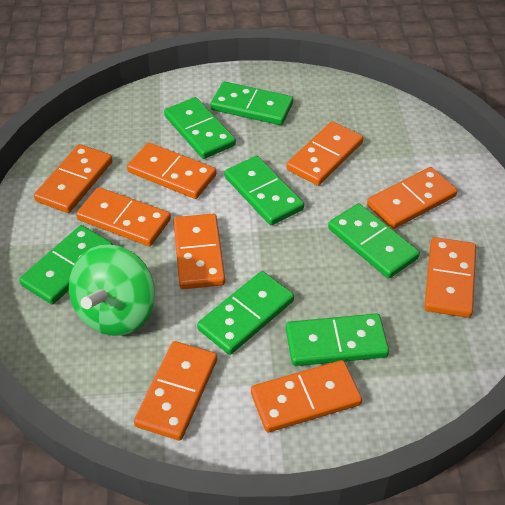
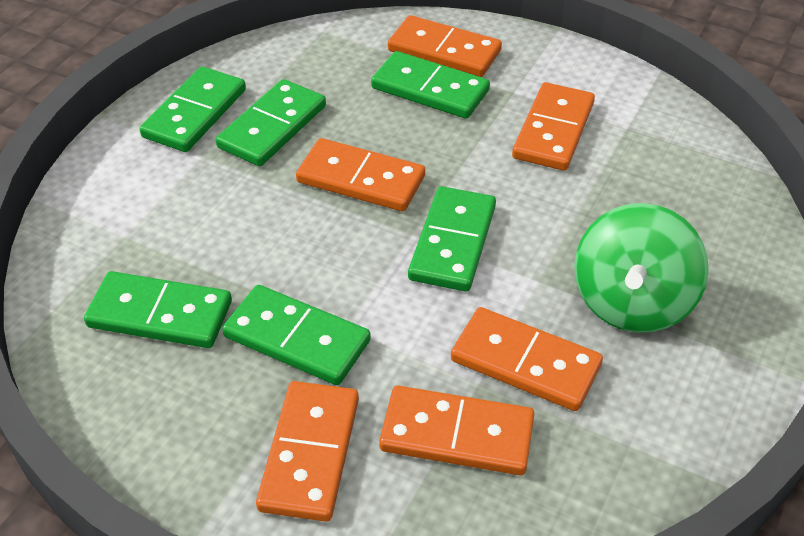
green domino: 7 -> 6
orange domino: 9 -> 6

